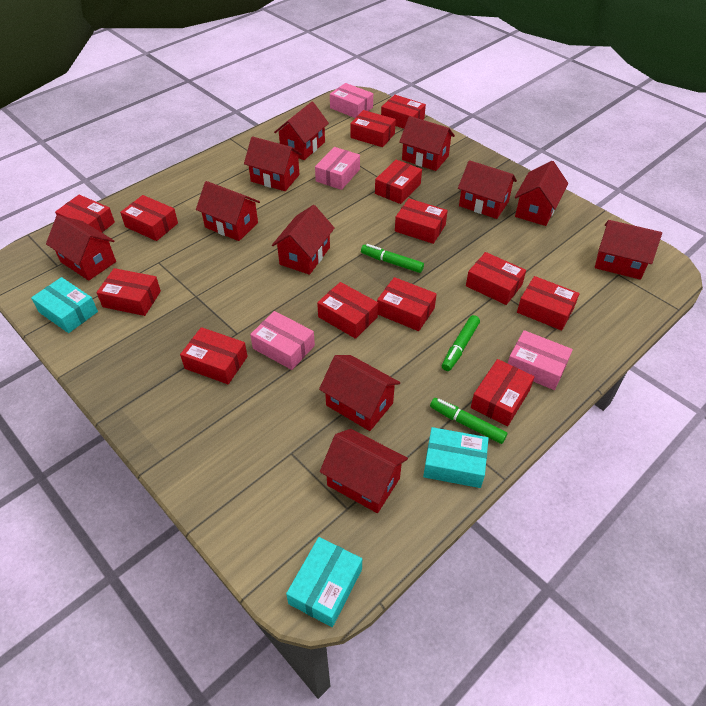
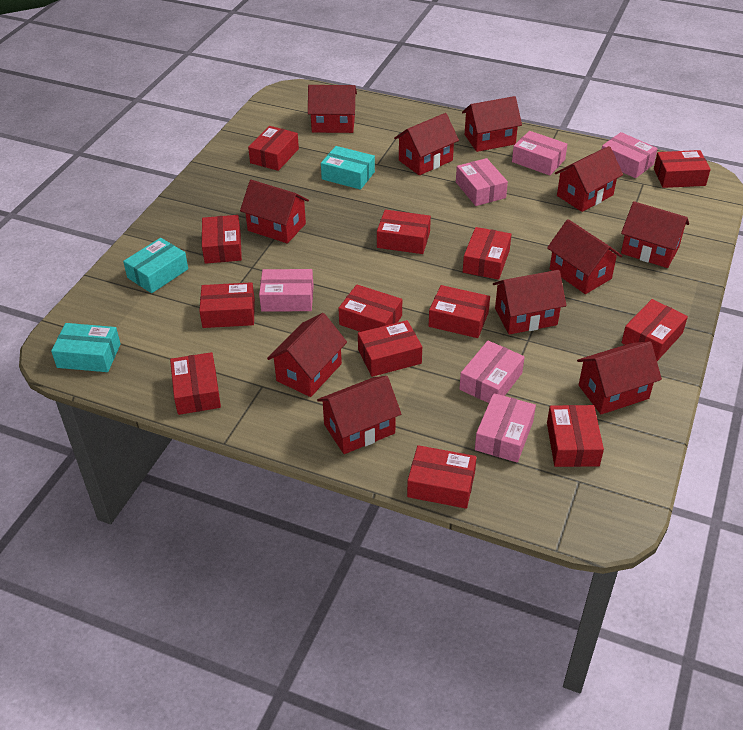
green marker: 3 -> 0
pink box: 4 -> 6

